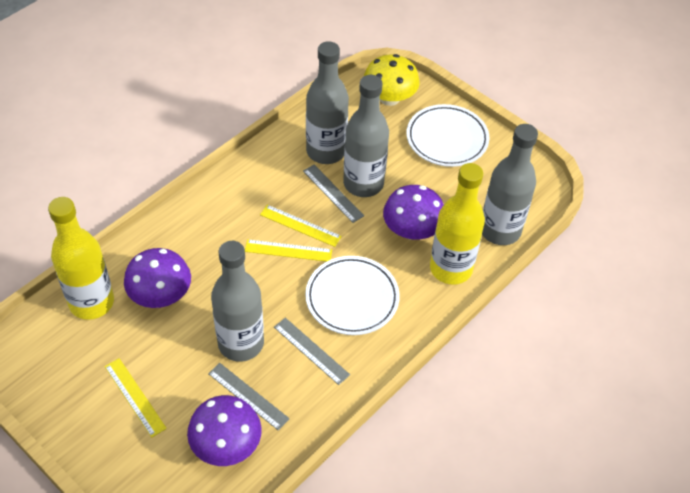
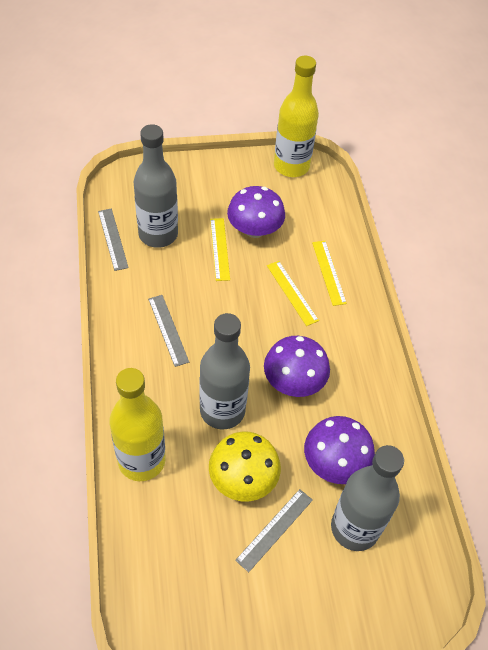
grey bottle: 4 -> 3
white plate: 2 -> 0

